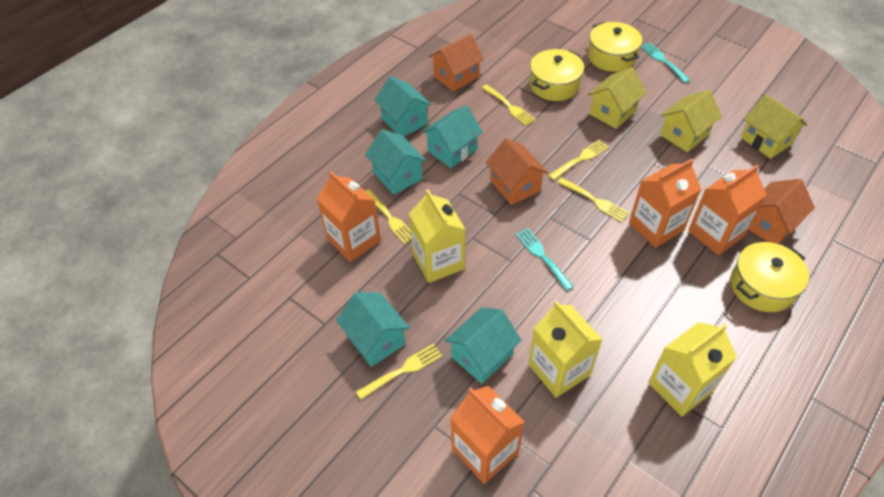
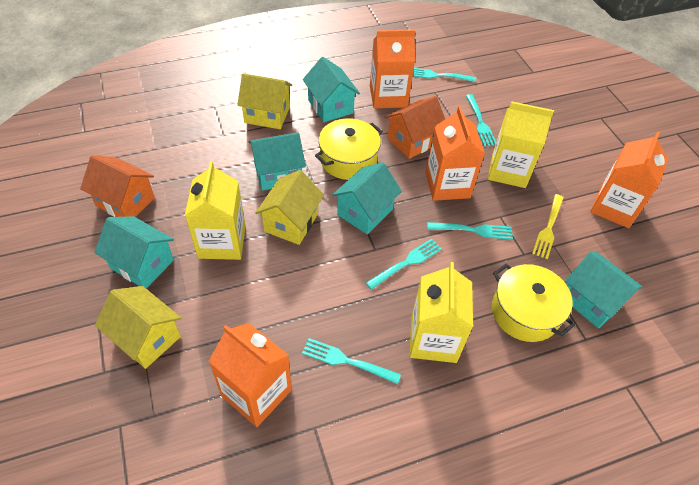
orange house: 3 -> 2
turquoise fork: 2 -> 5
yellow fork: 5 -> 1
yellow pot: 3 -> 2

